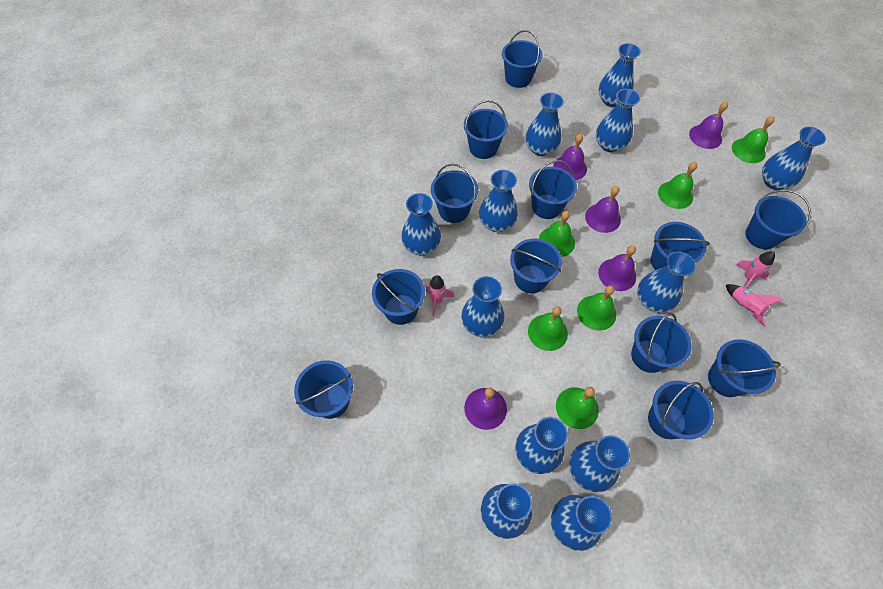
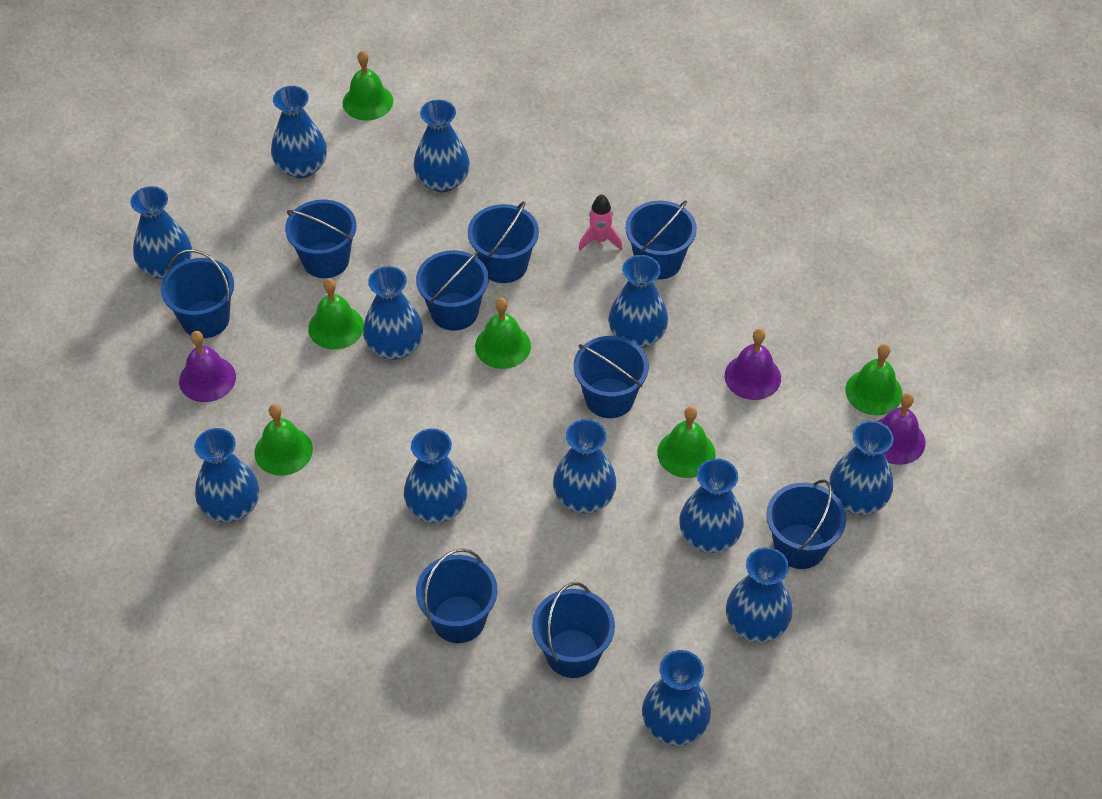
blue bucket: 12 -> 9
pink rocket: 3 -> 1
purple bell: 5 -> 3

